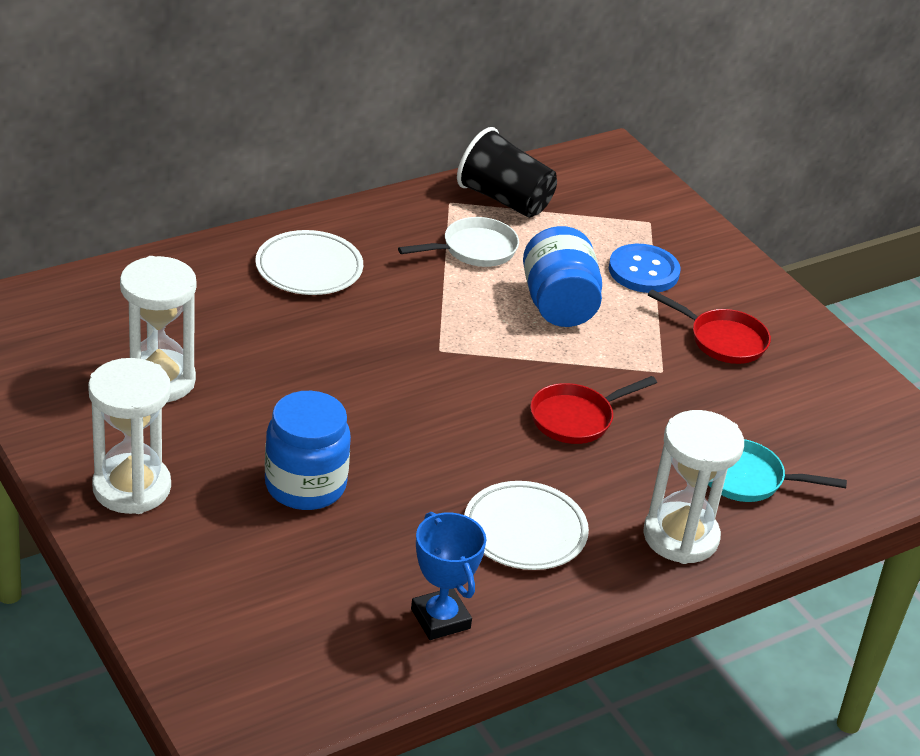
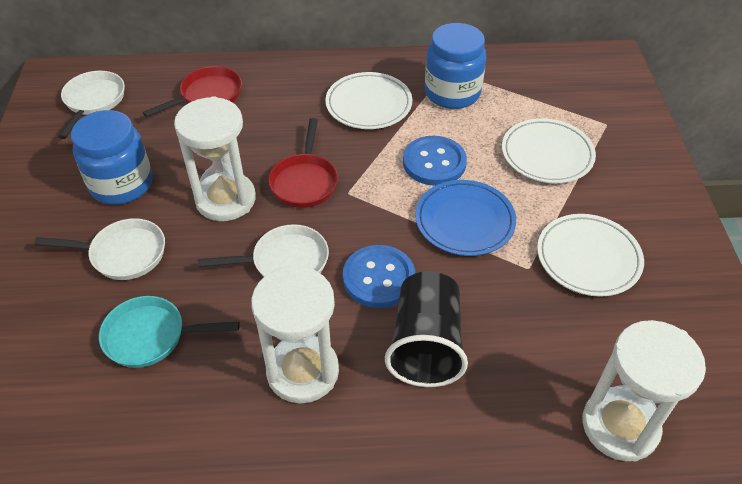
blue button: 1 -> 2
blue plate: 0 -> 1
blue trophy: 1 -> 0
white pan: 1 -> 3
white plate: 2 -> 3

